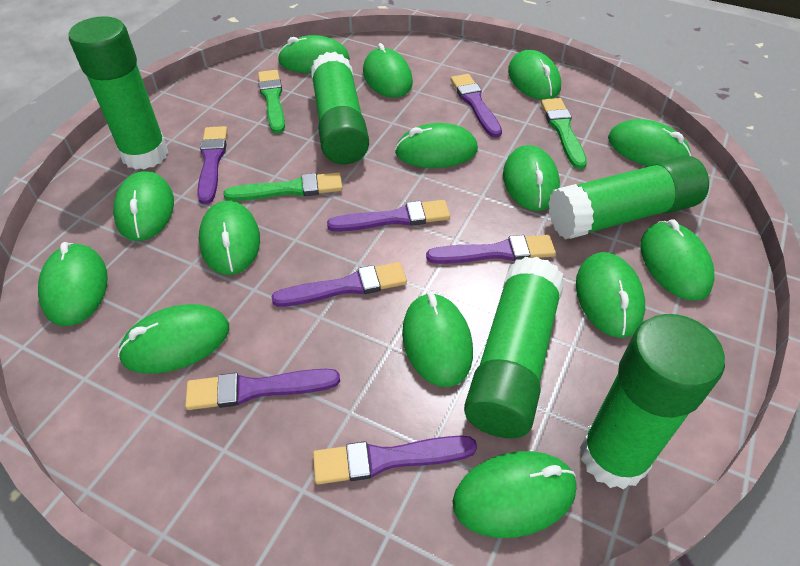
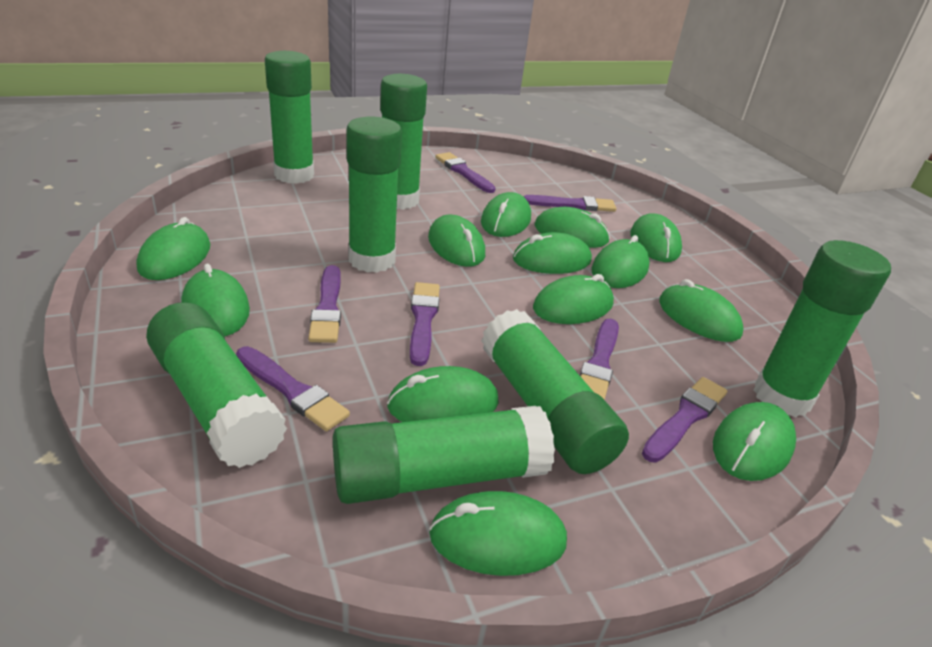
green brush: 3 -> 0
green glue stick: 5 -> 7
green mouse: 14 -> 13

